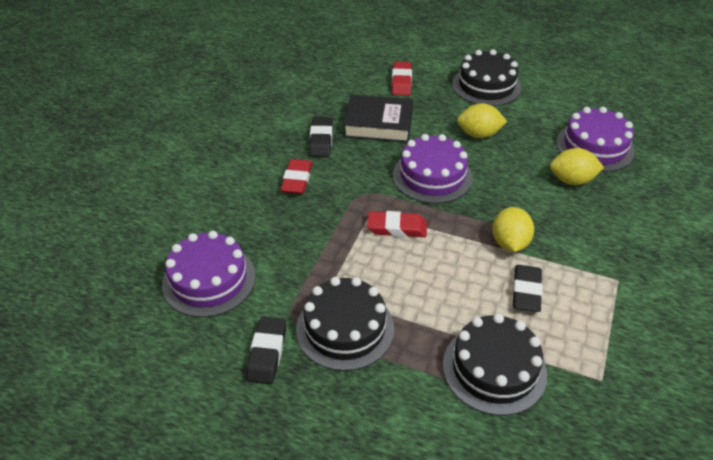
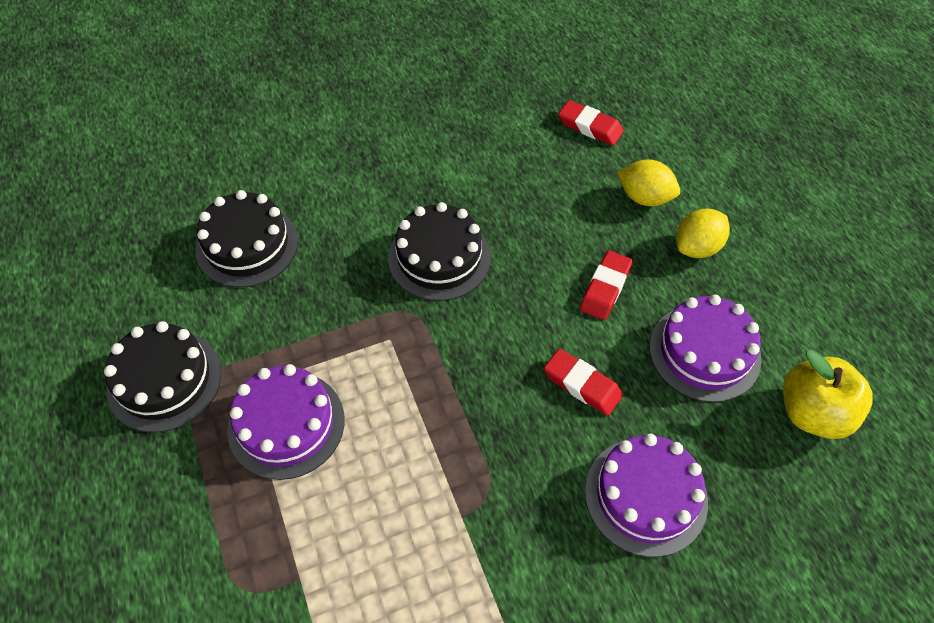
black book: 1 -> 0
black eraser: 3 -> 0
yellow apple: 0 -> 1
yellow lemon: 3 -> 2

